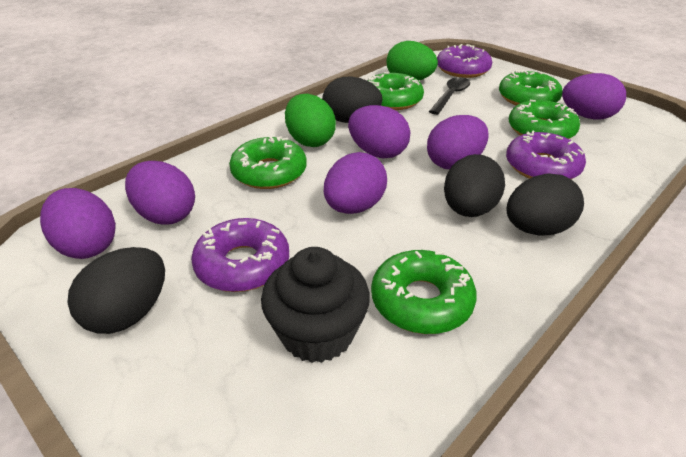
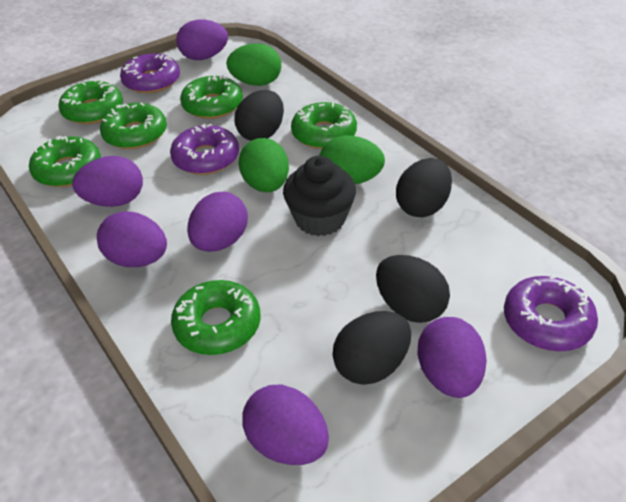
black spoon: 1 -> 0
green donut: 5 -> 6
green egg: 2 -> 3

